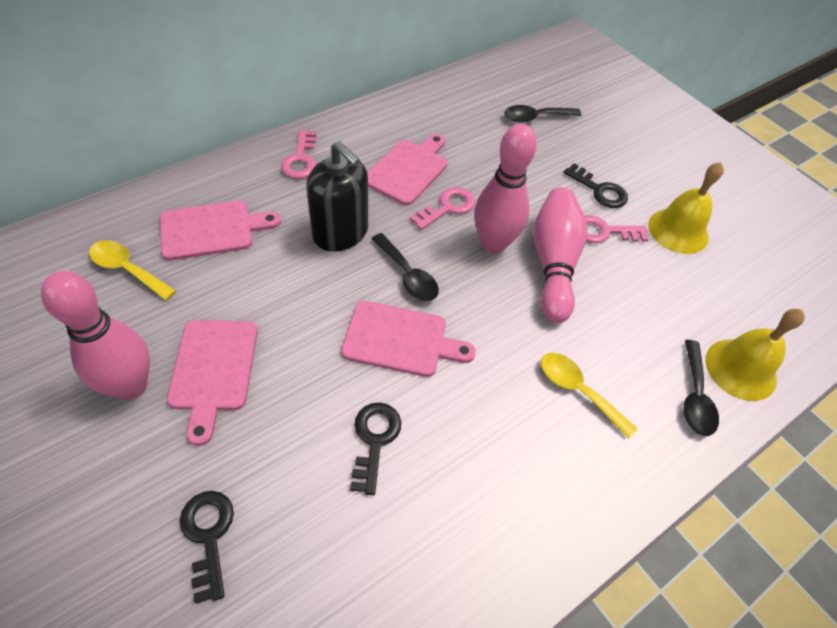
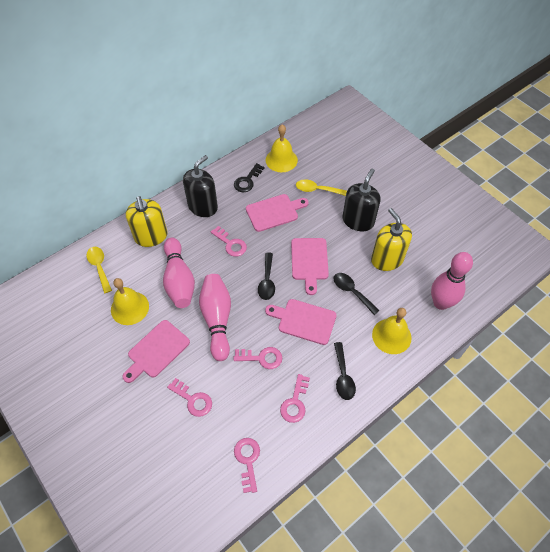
black key: 3 -> 1
black soap dispenser: 1 -> 2
pink key: 3 -> 5
yellow bell: 2 -> 3
yellow soap dispenser: 0 -> 2

